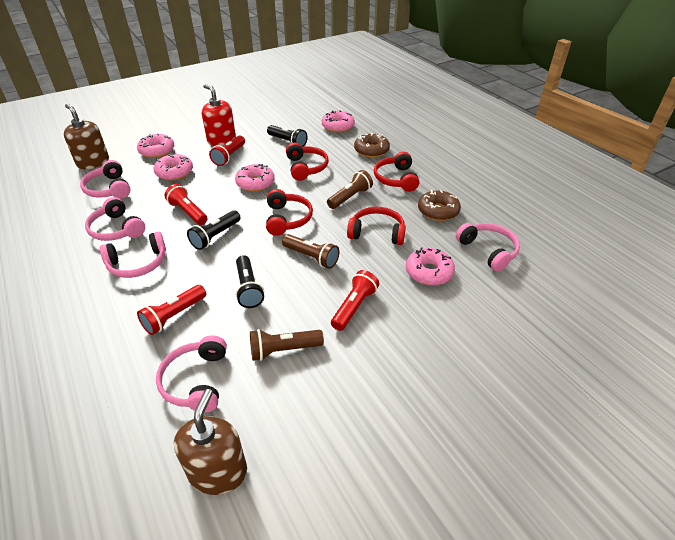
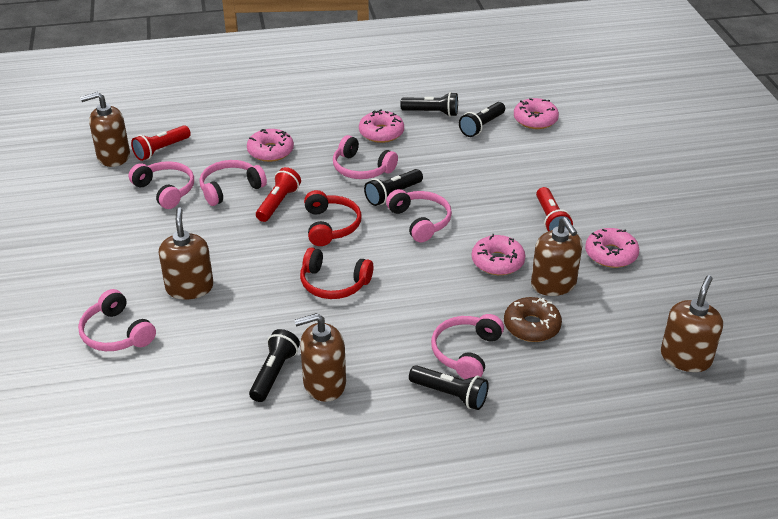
black flashlight: 3 -> 5
brown donut: 2 -> 1
brown flashlight: 3 -> 0
brown soap dispenser: 2 -> 5
pink headphones: 5 -> 6
red flashlight: 4 -> 3
red headphones: 4 -> 2
red soap dispenser: 1 -> 0

